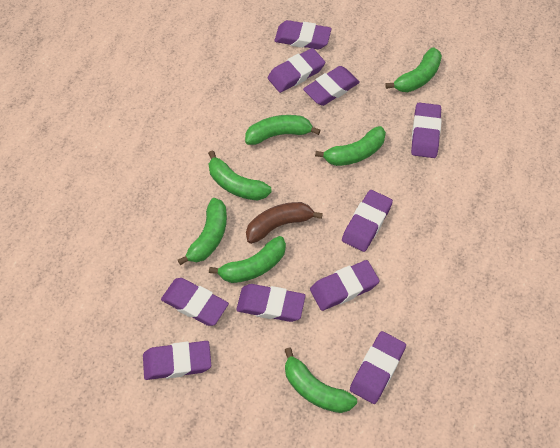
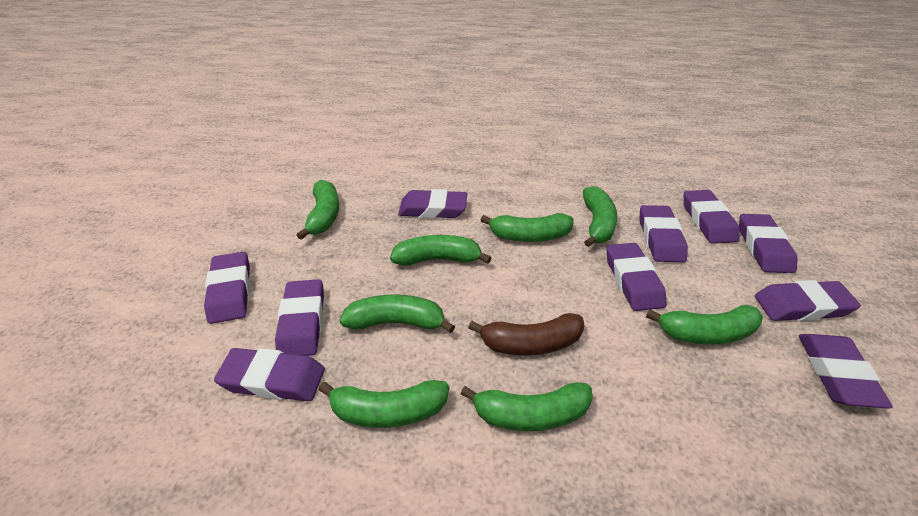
green banana: 7 -> 8

